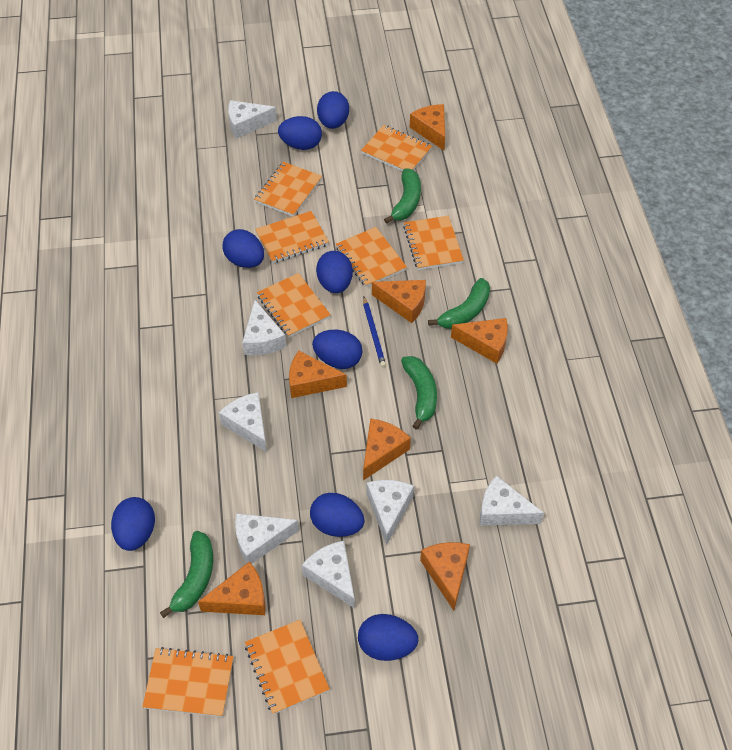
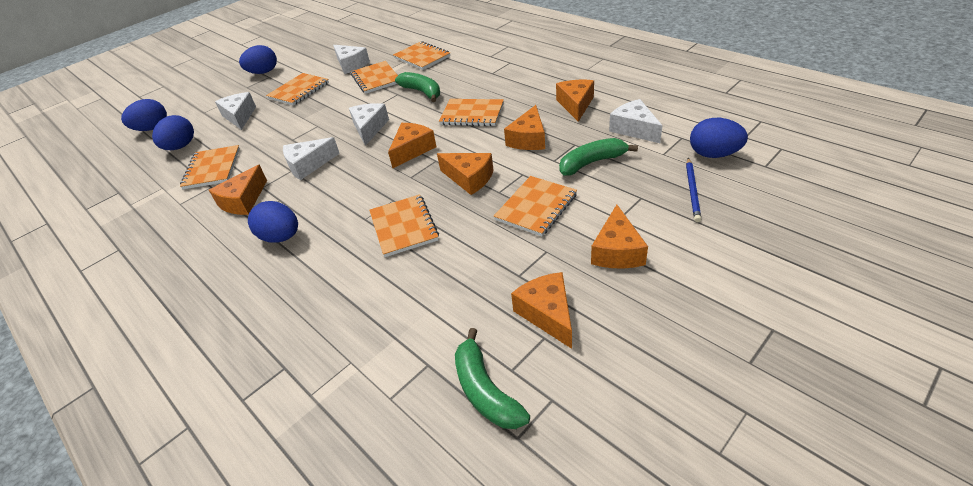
blue egg: 8 -> 5
green banana: 4 -> 3
orange notebook: 8 -> 7
white cheese: 7 -> 5

